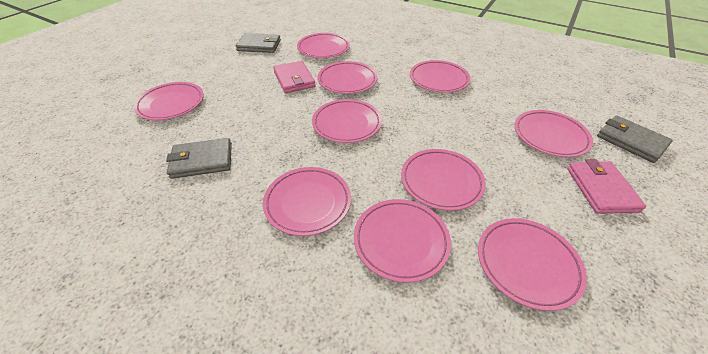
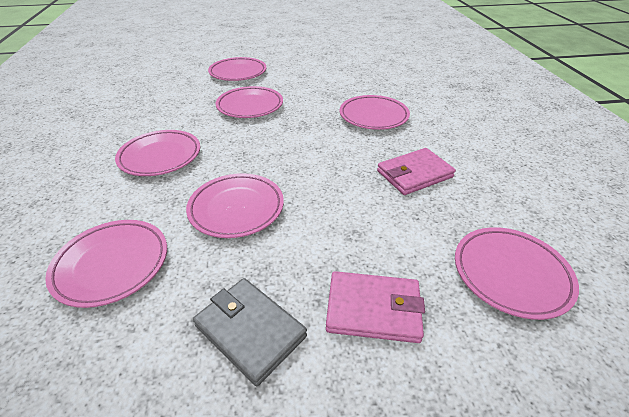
grey wallet: 3 -> 1
pink plate: 10 -> 7

